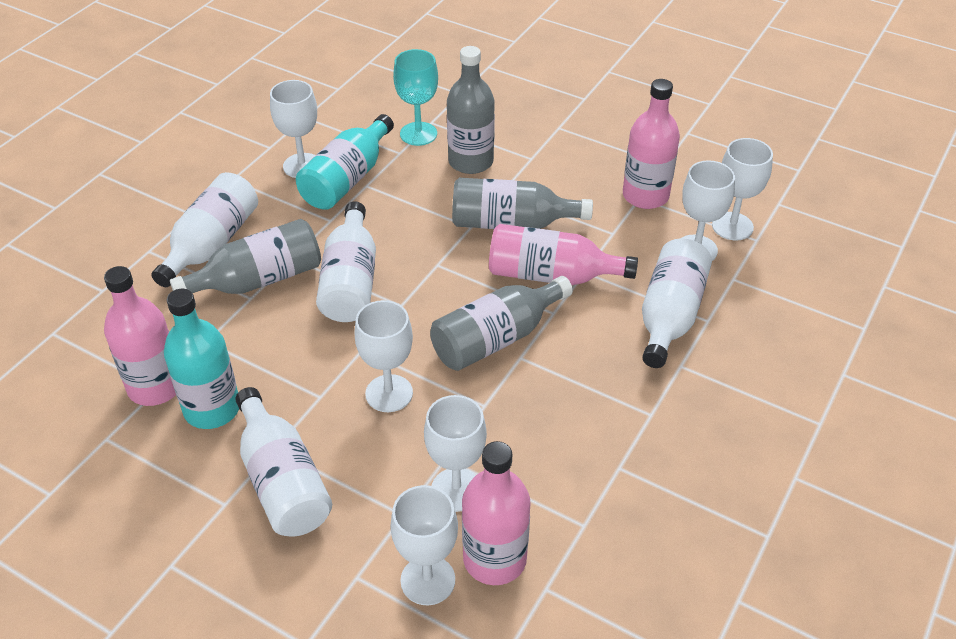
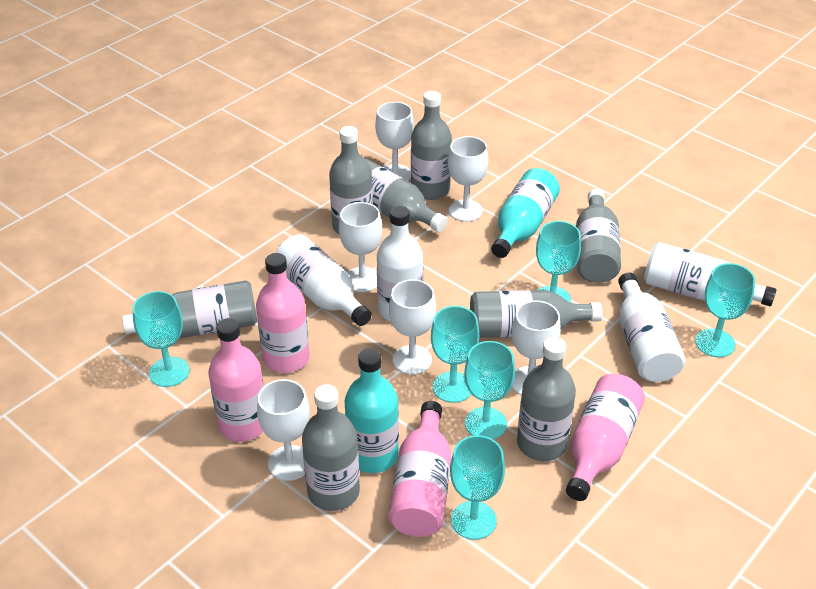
grey bottle: 4 -> 8
turquoise goblet: 1 -> 6

